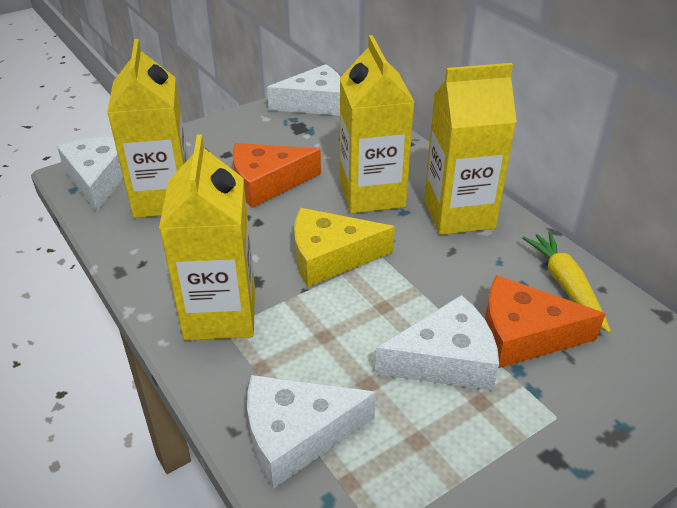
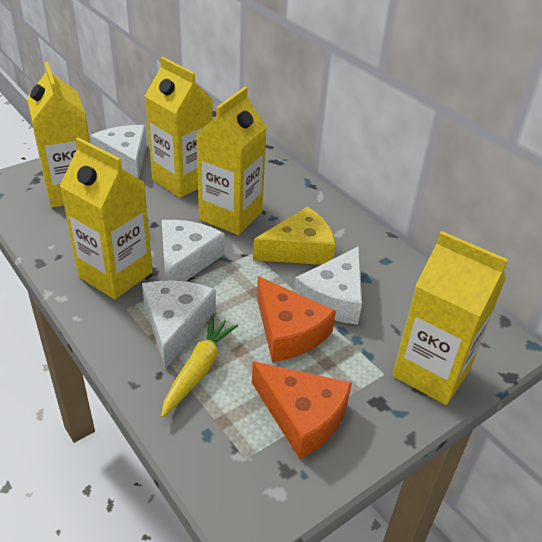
yellow carton: 4 -> 5

